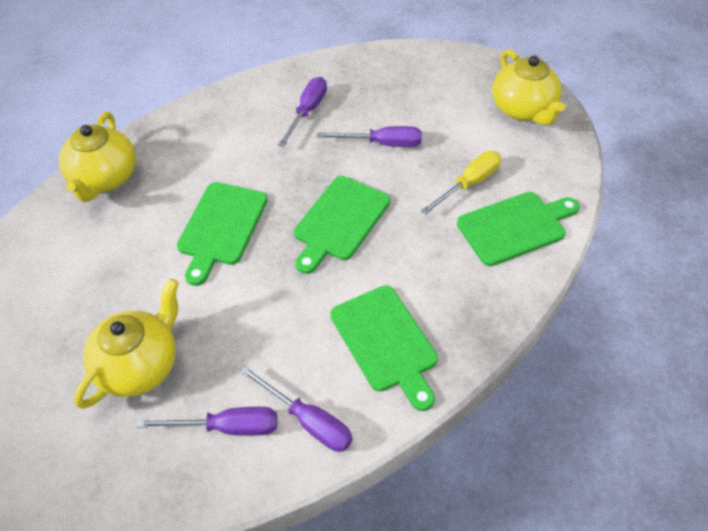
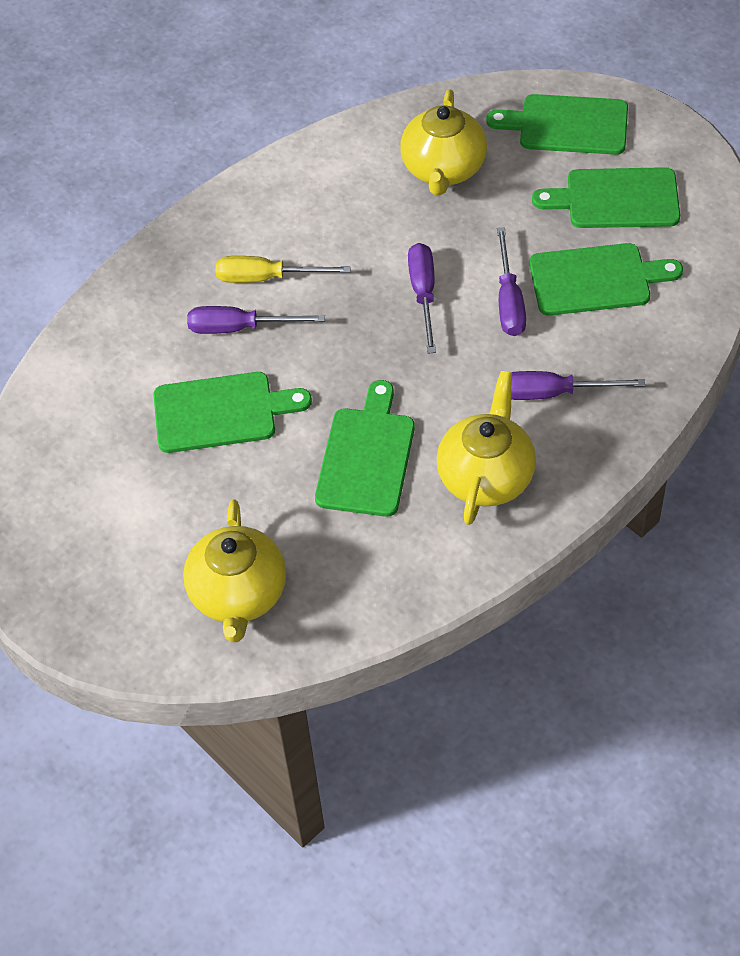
green cutting board: 4 -> 5

